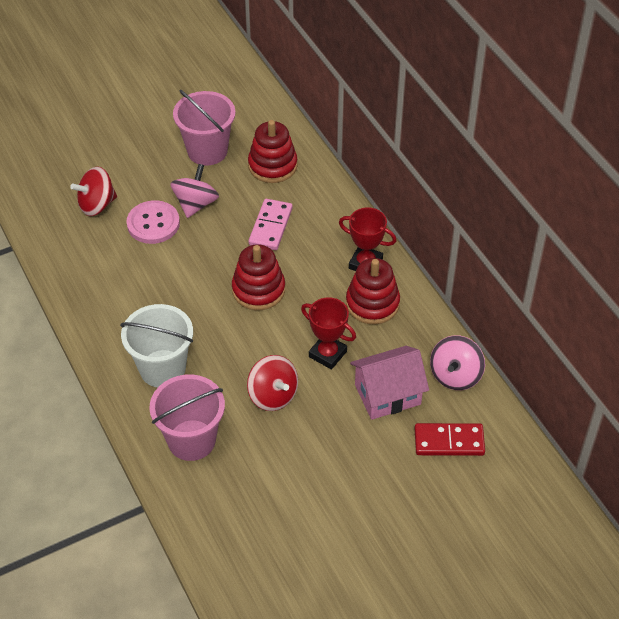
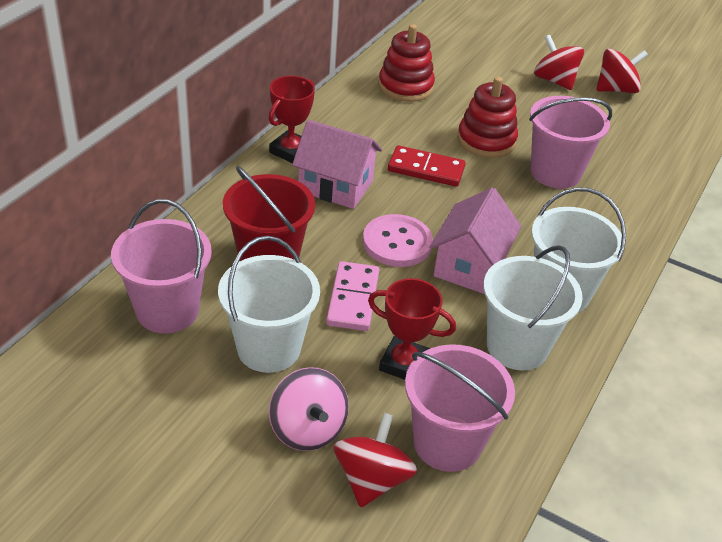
pink bucket: 2 -> 3
pink house: 1 -> 2
pink spinning top: 2 -> 1
red bucket: 0 -> 1
red spinning top: 2 -> 3
red stacking toy: 3 -> 2
white bucket: 1 -> 3

